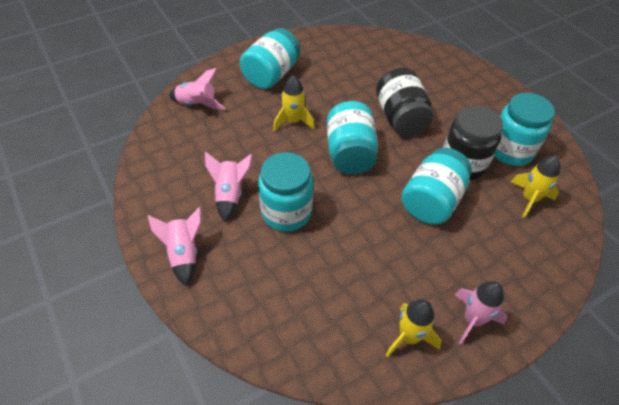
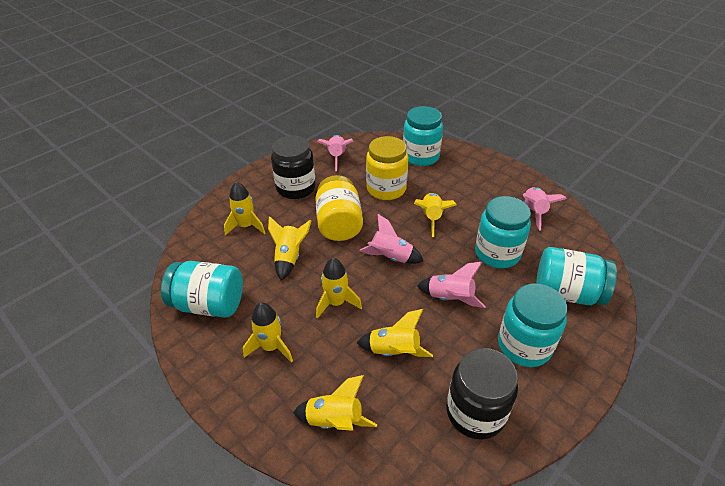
yellow jar: 0 -> 2
yellow rocket: 3 -> 7

